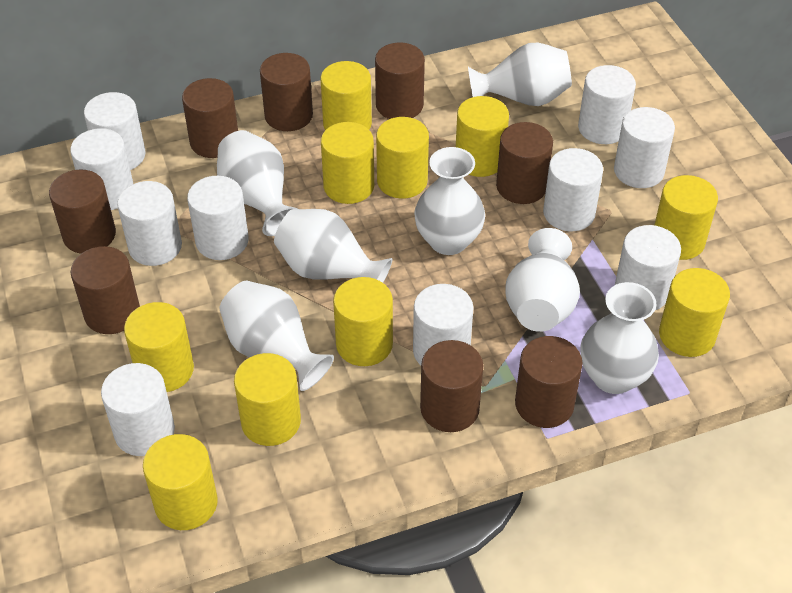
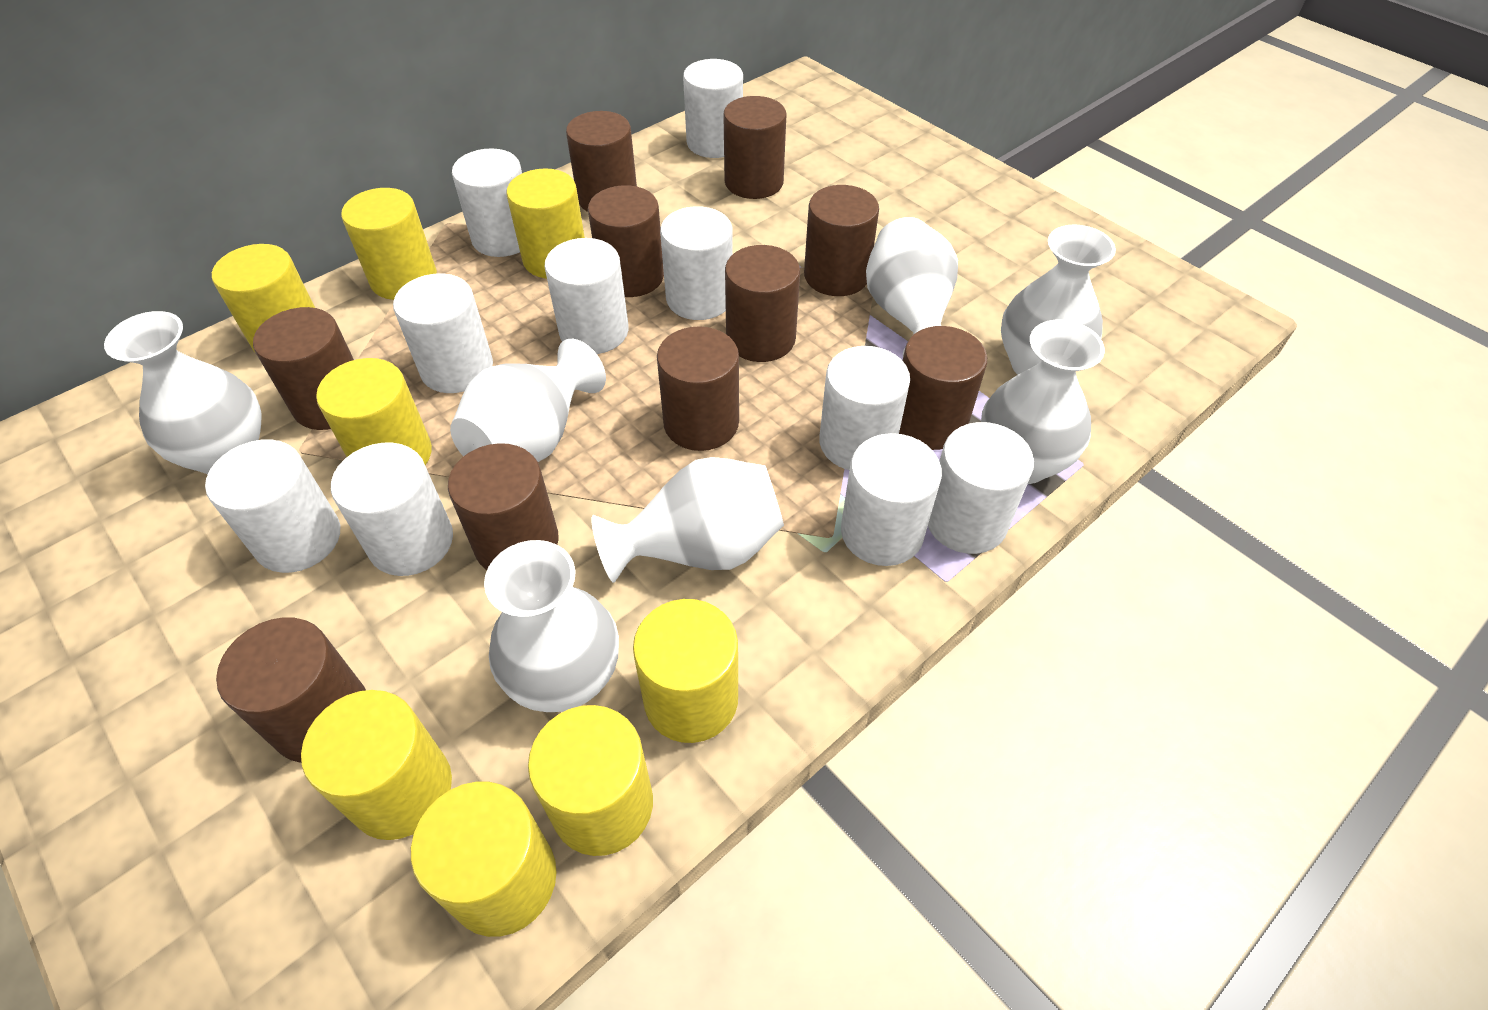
brown cylinder: 8 -> 10
yellow cylinder: 10 -> 8

